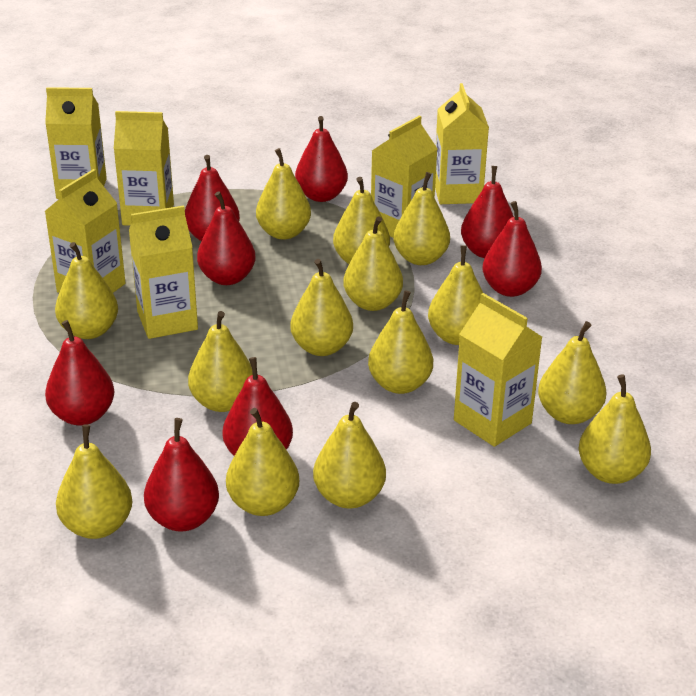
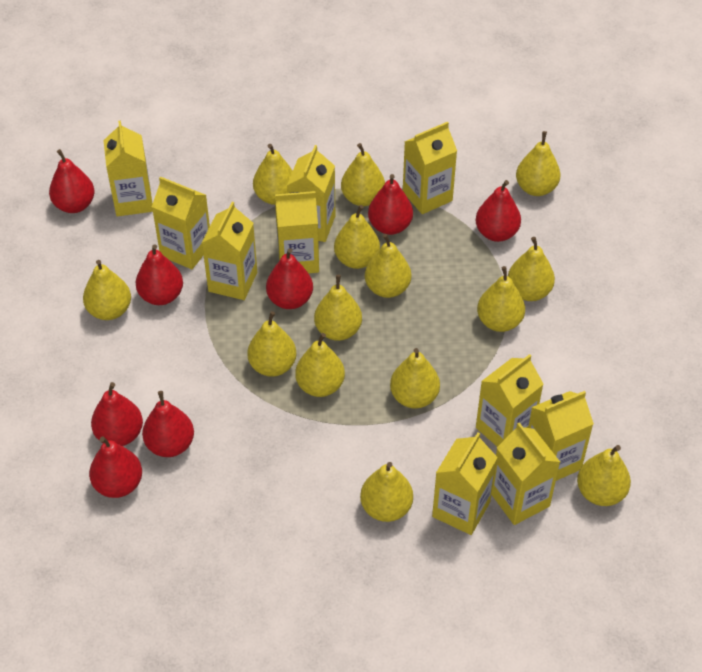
yellow carton: 7 -> 10

